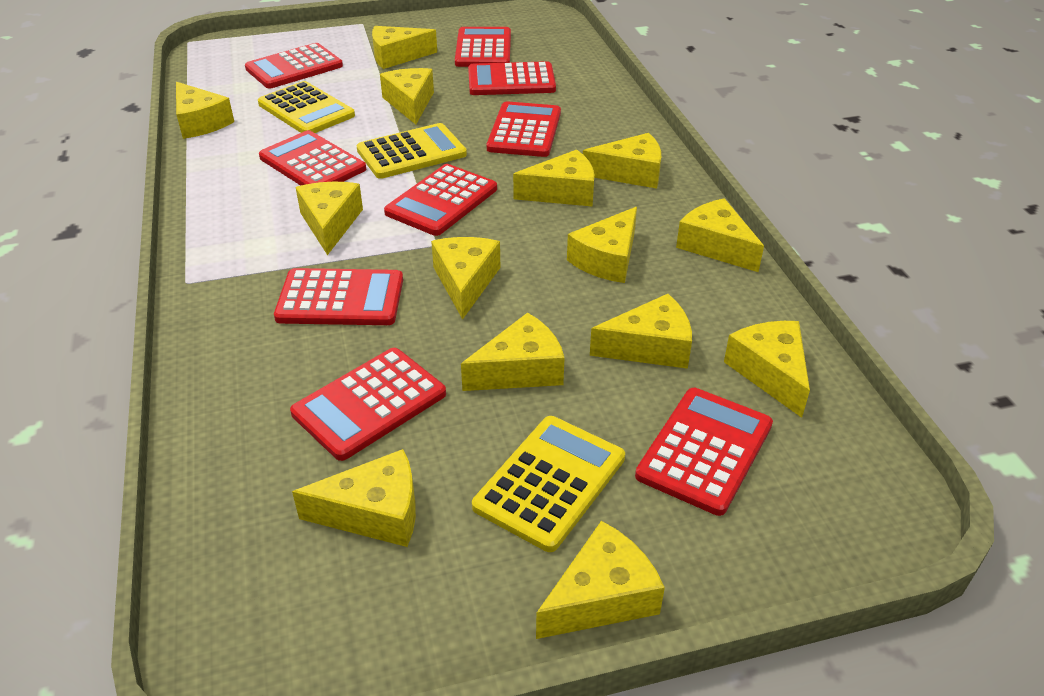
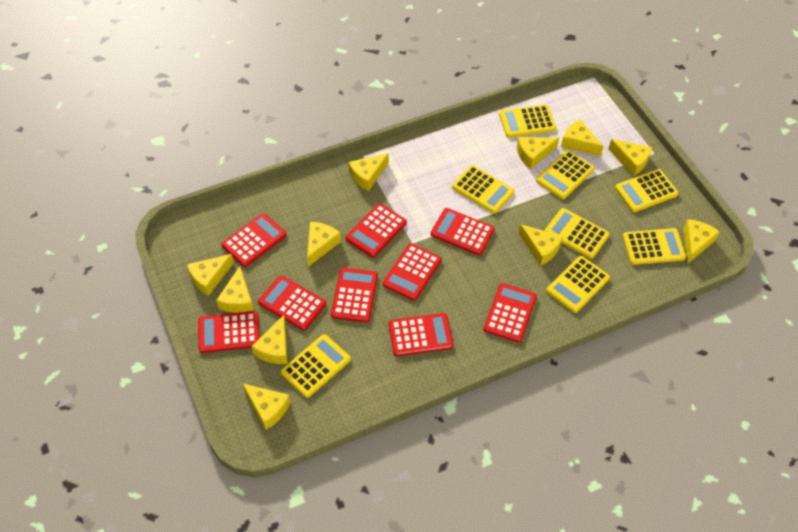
yellow calculator: 3 -> 8
yellow cheese: 14 -> 11

